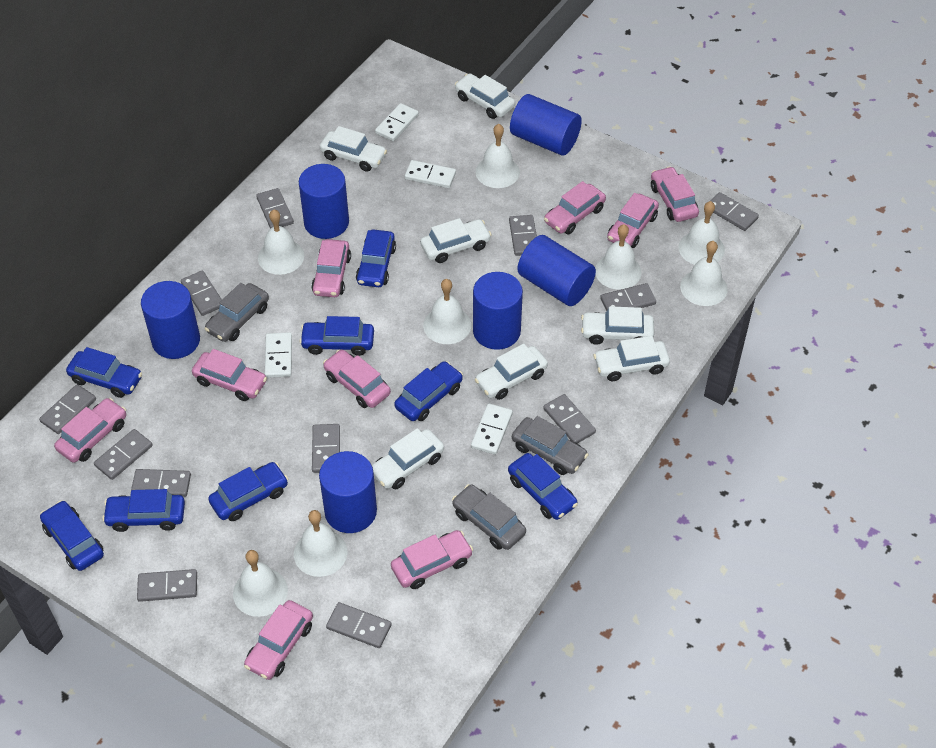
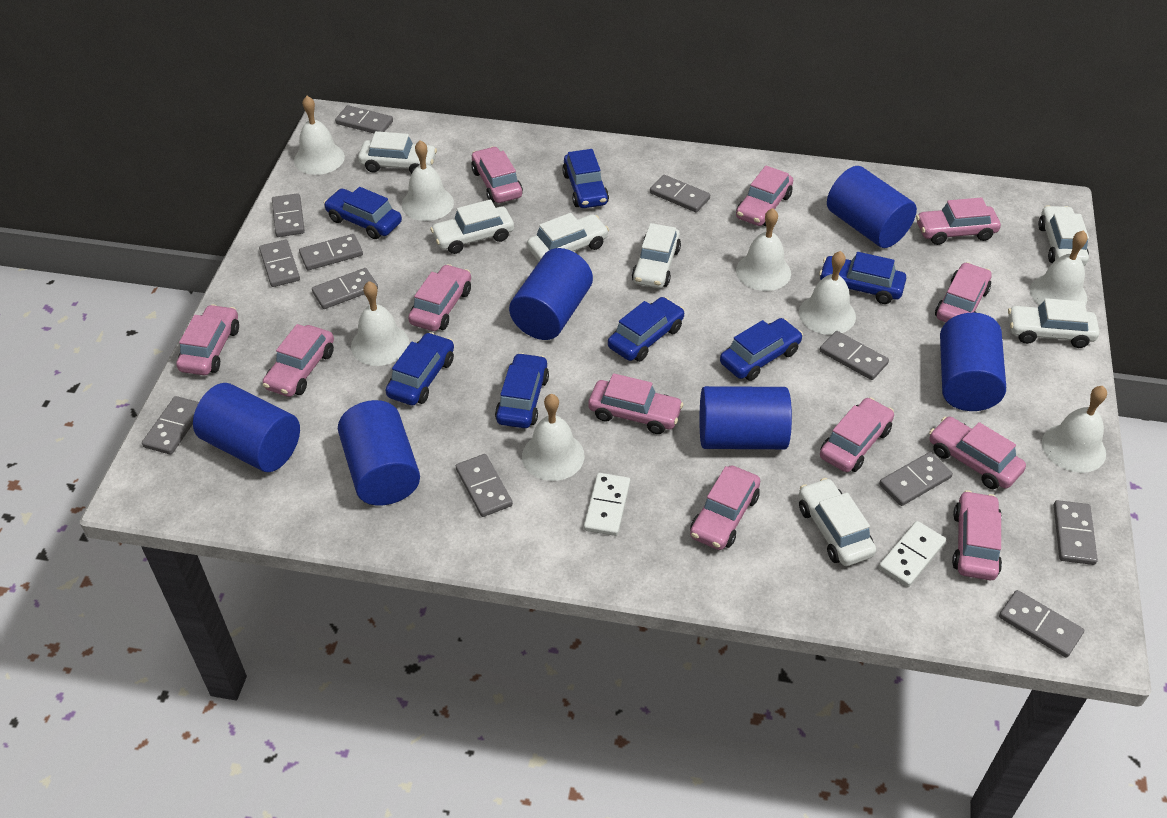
blue car: 8 -> 7
grey car: 3 -> 0
pink car: 9 -> 12
white domino: 4 -> 2

